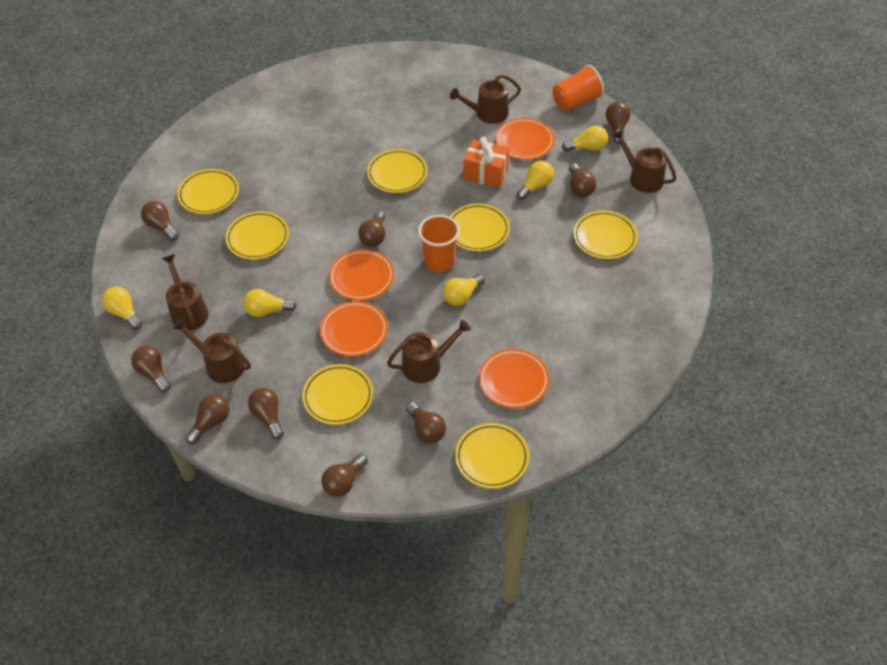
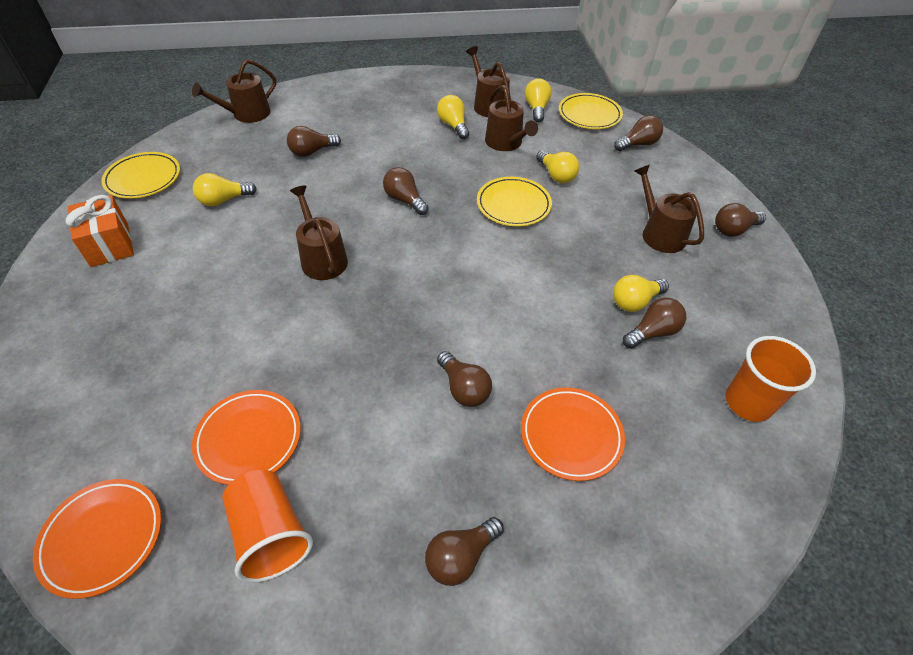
brown light bulb: 9 -> 7
orange plate: 4 -> 3
yellow plate: 7 -> 3

